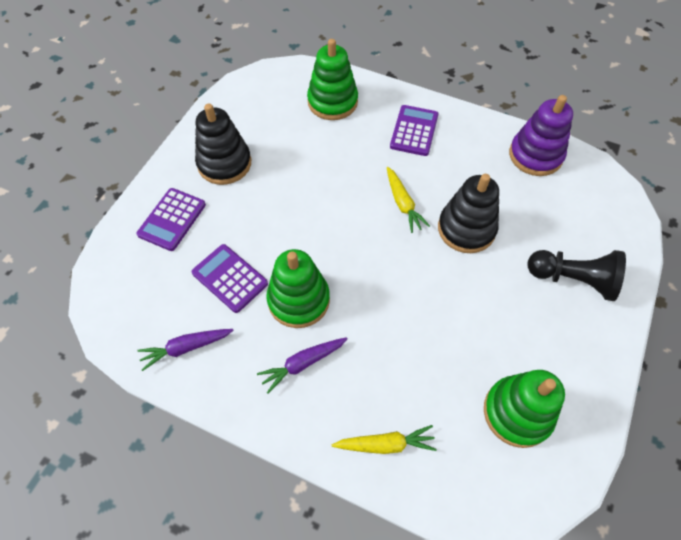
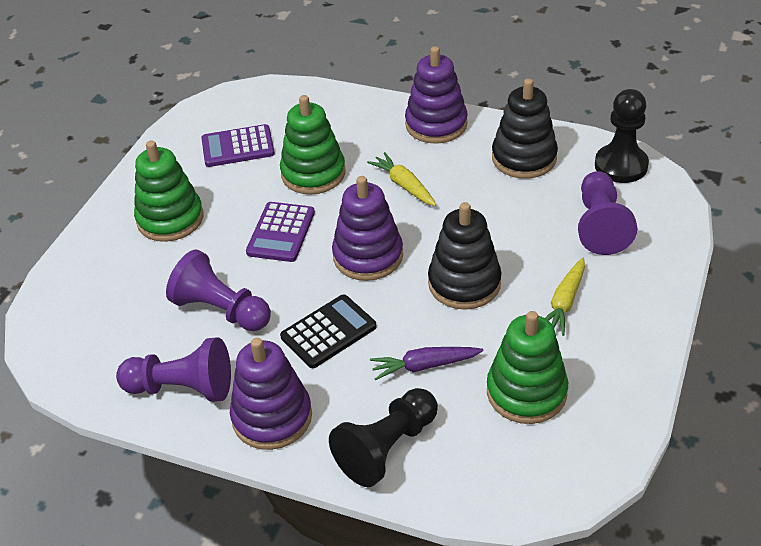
black calculator: 0 -> 1
black pawn: 1 -> 2
purple calculator: 3 -> 2
purple carrot: 2 -> 1
purple pawn: 0 -> 3
purple stacking toy: 1 -> 3

